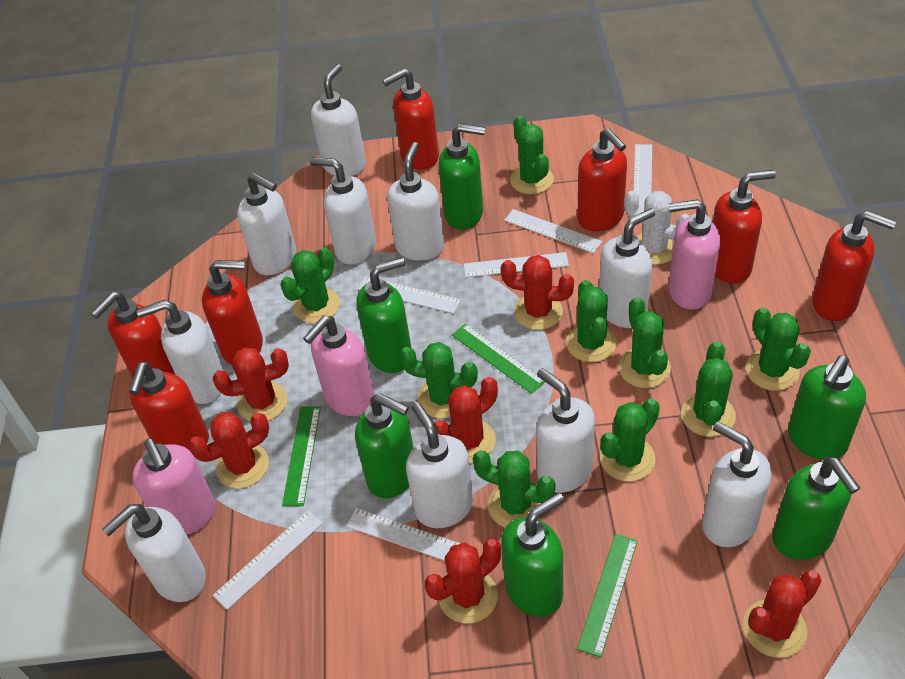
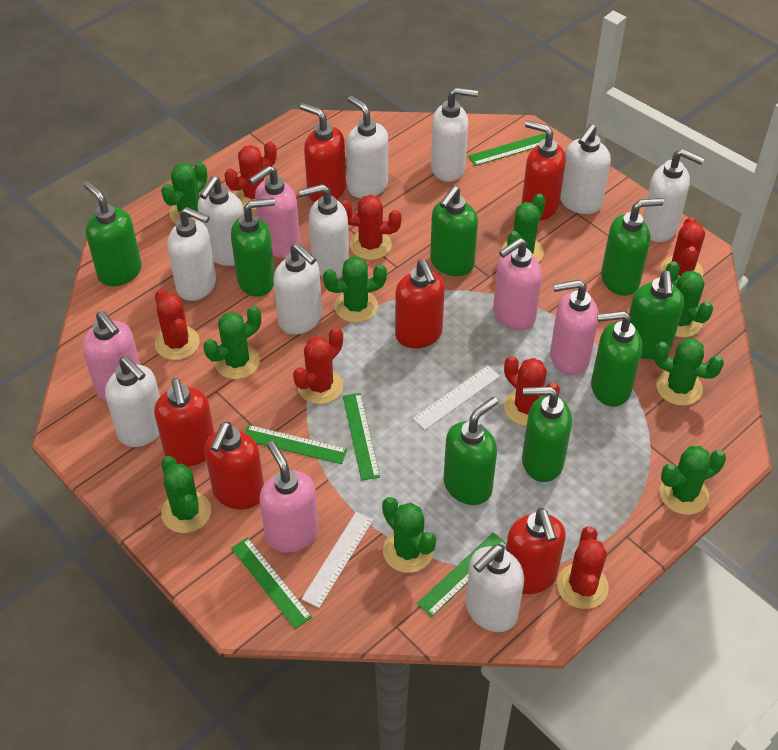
green ruler: 3 -> 5
green soap dispenser: 6 -> 8
pink soap dispenser: 3 -> 5
red cactus: 6 -> 7
red soap dispenser: 7 -> 6
white cactus: 1 -> 0
white ruler: 6 -> 2

